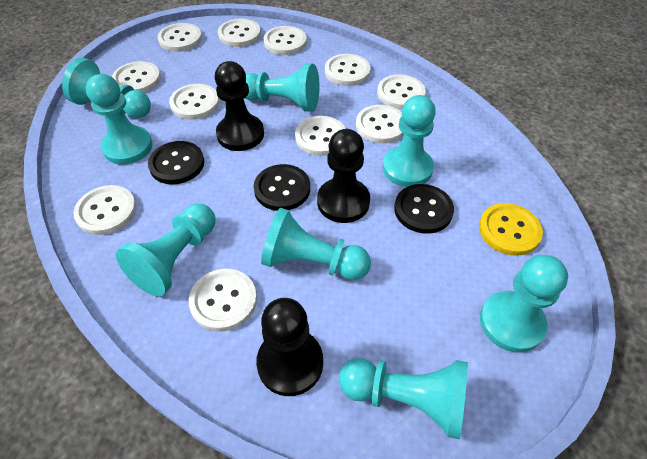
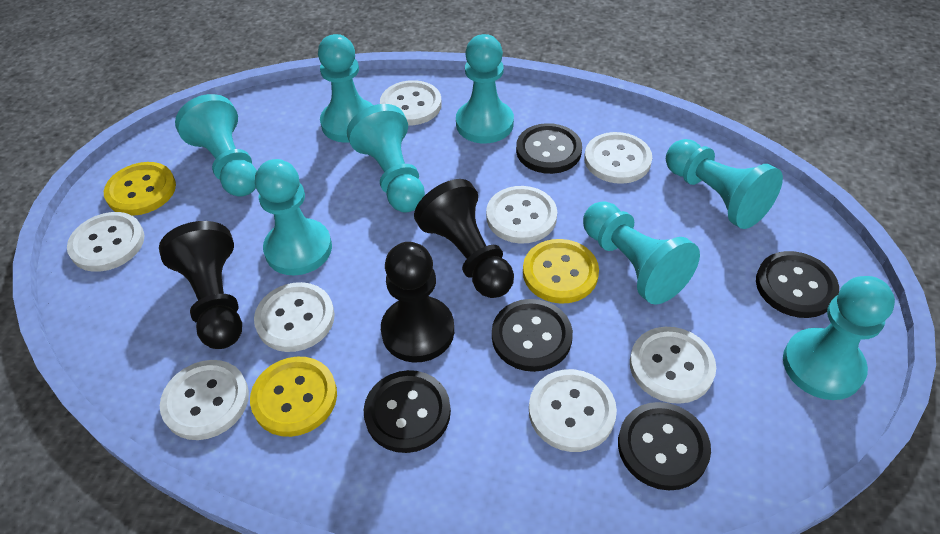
black button: 3 -> 5
white button: 11 -> 8
yellow button: 1 -> 3

